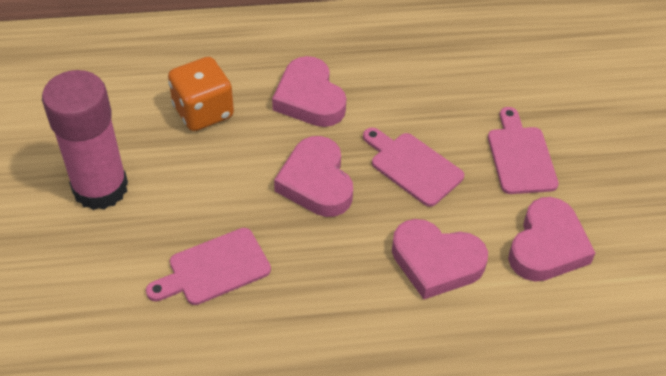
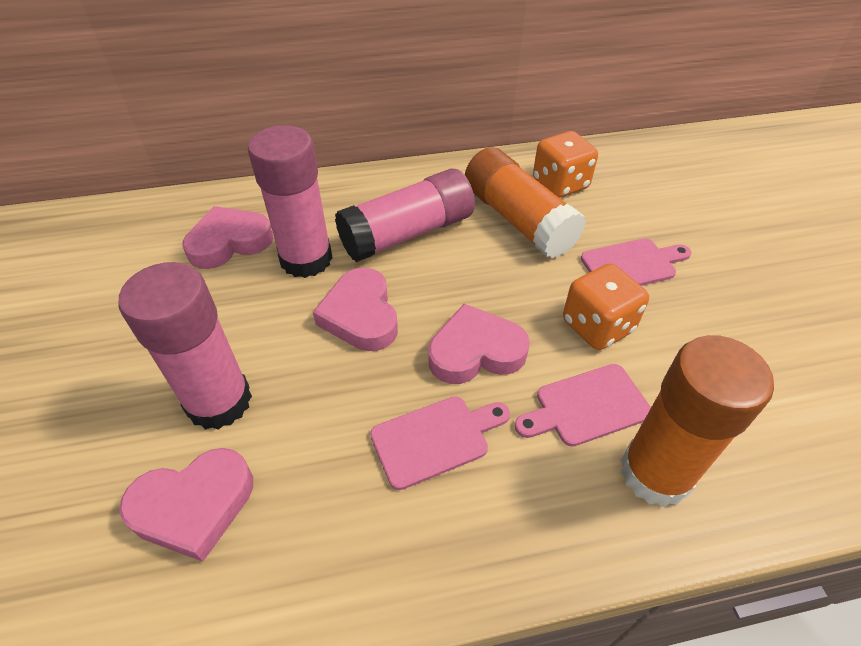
orange dice: 1 -> 2
orange glue stick: 0 -> 2
pink glue stick: 1 -> 3

